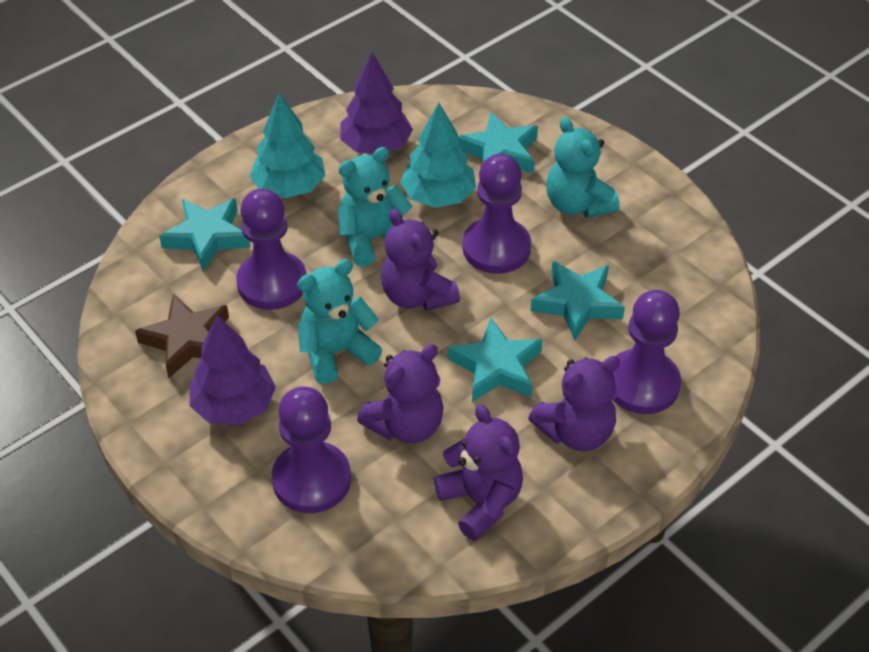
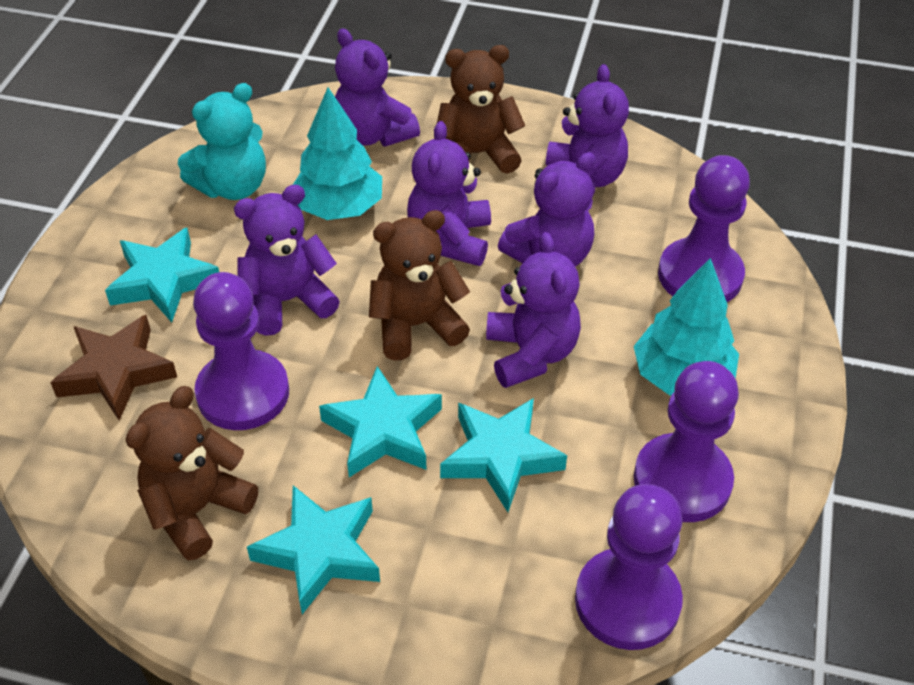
brown teddy bear: 0 -> 3
purple teddy bear: 4 -> 6
purple tree: 2 -> 0
turquoise teddy bear: 3 -> 1

